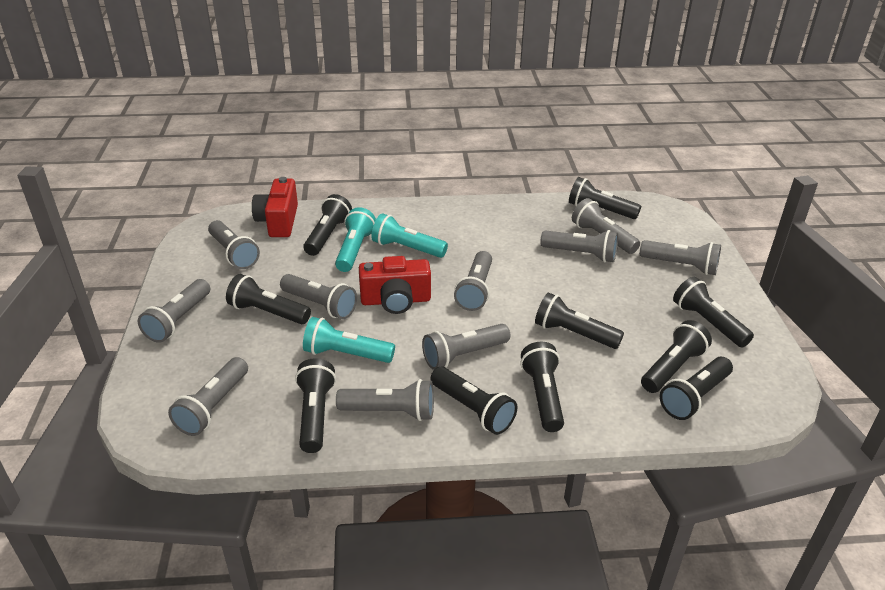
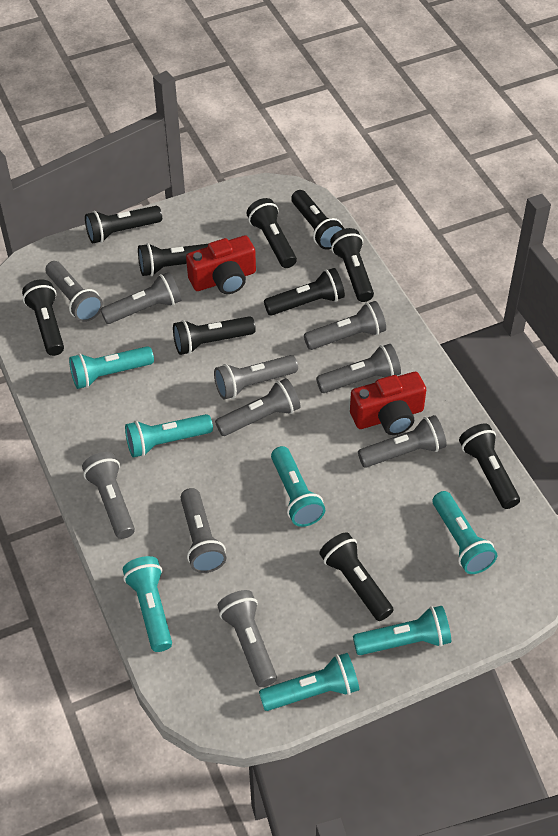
turquoise flashlight: 3 -> 7

